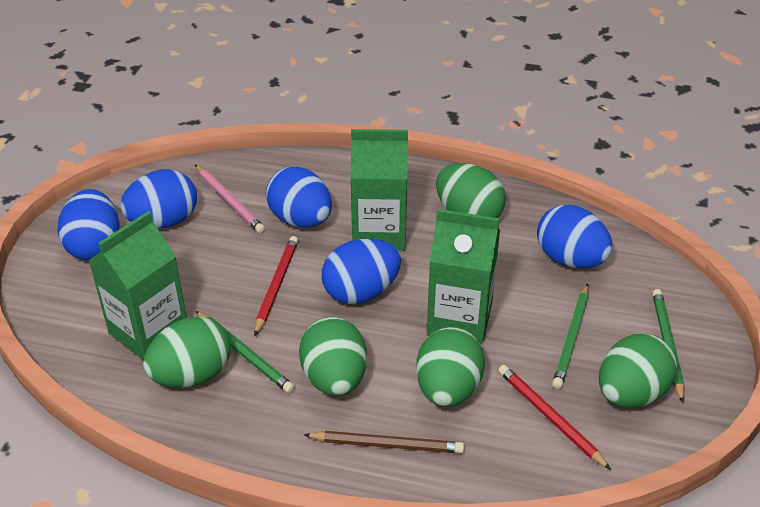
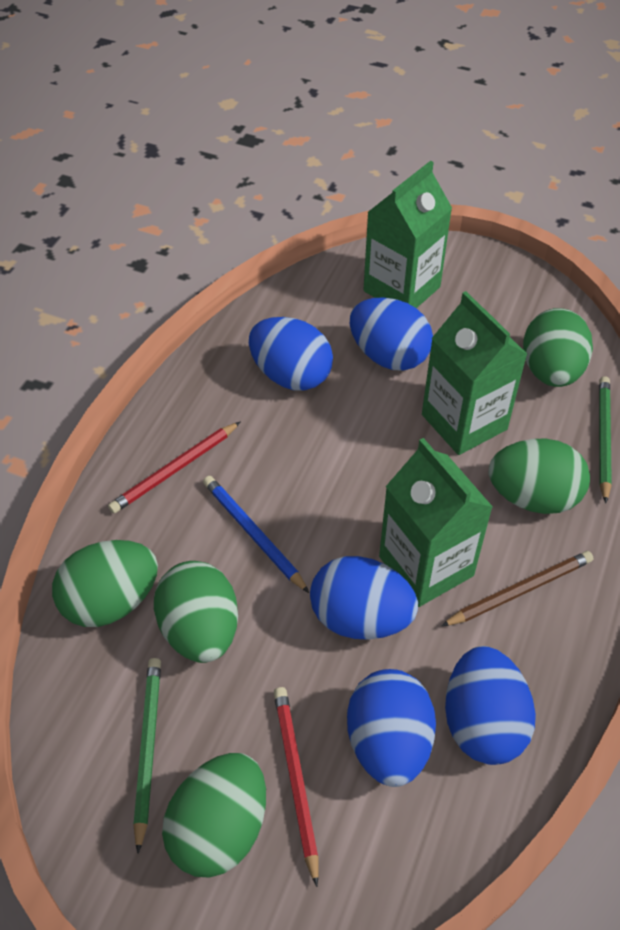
blue pencil: 0 -> 1
green pencil: 3 -> 2
pink pencil: 1 -> 0

